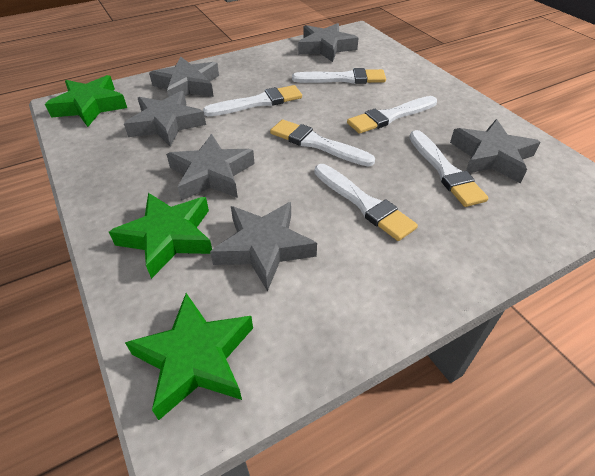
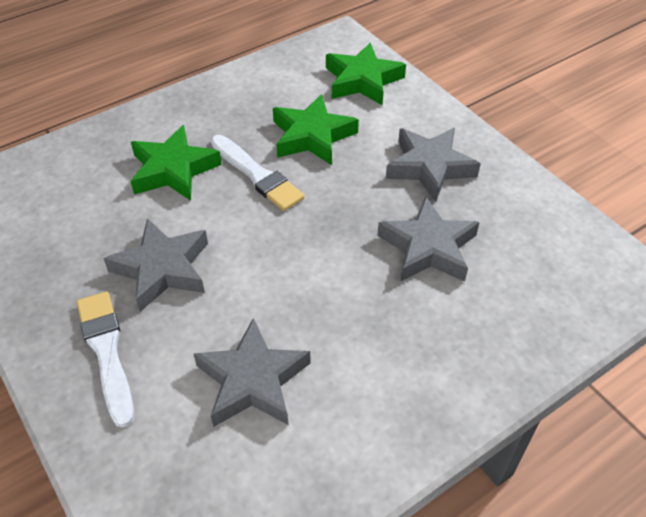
grey star: 6 -> 4
white brush: 6 -> 2

